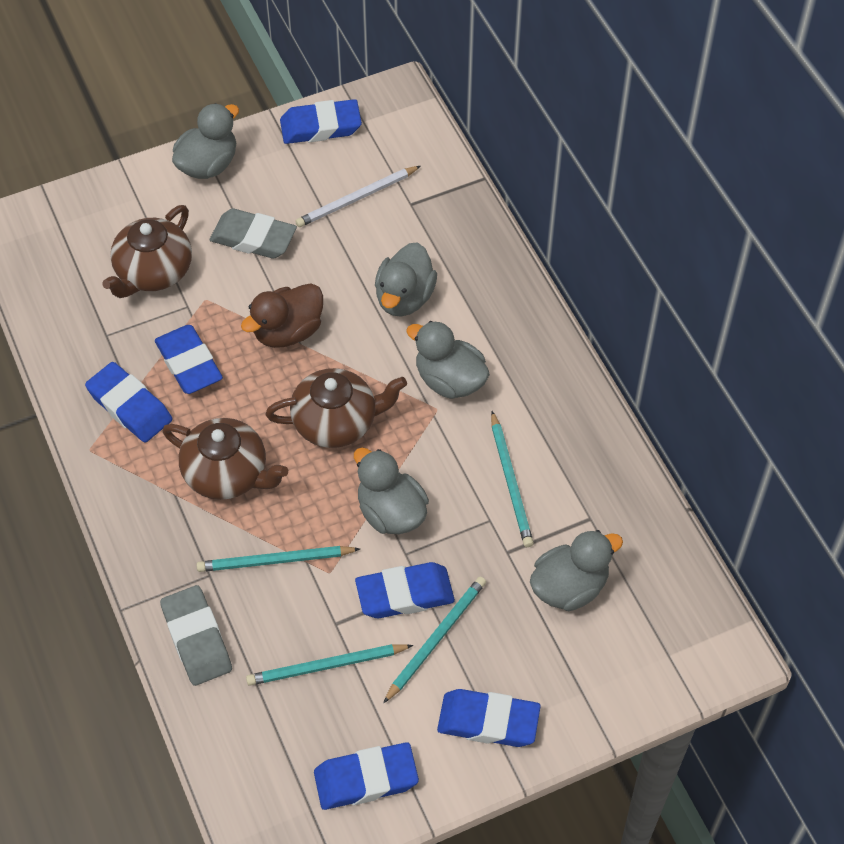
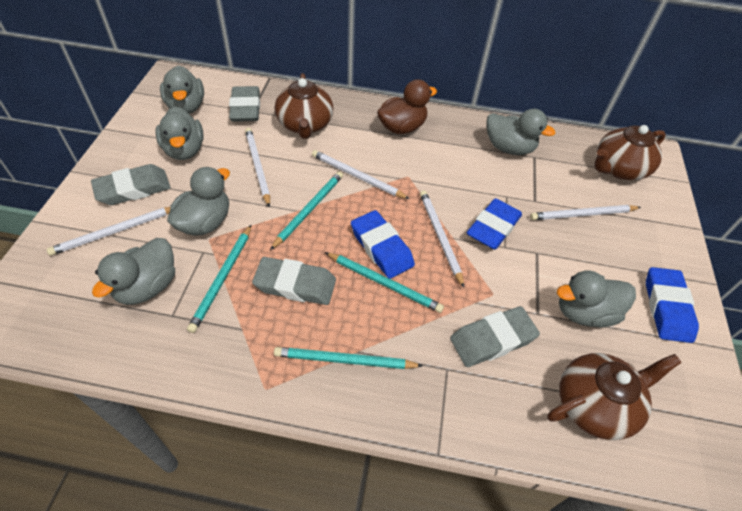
blue eraser: 6 -> 3
grey duck: 5 -> 6
grey eraser: 2 -> 4
white pencil: 1 -> 5

